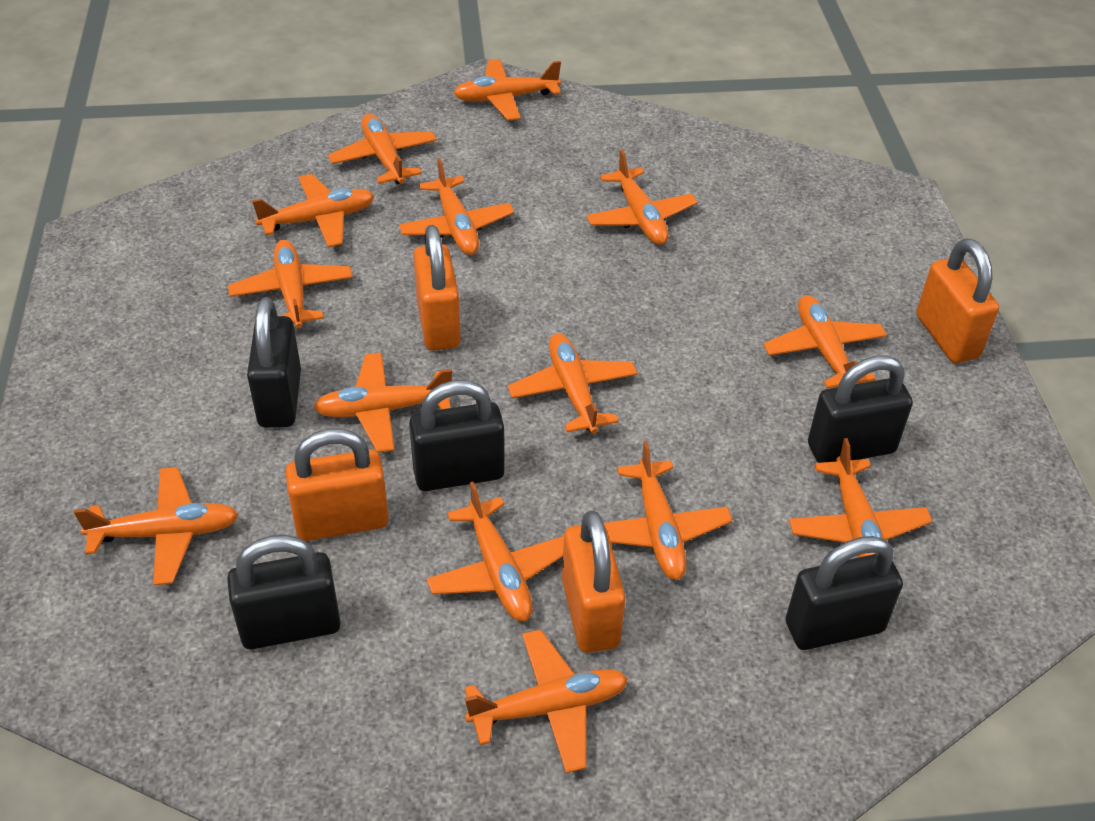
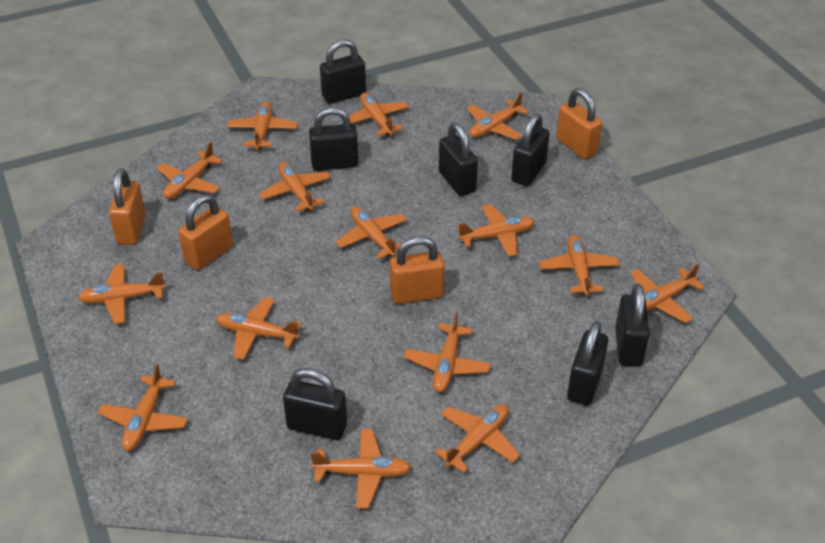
black padlock: 5 -> 7
orange plane: 14 -> 15

